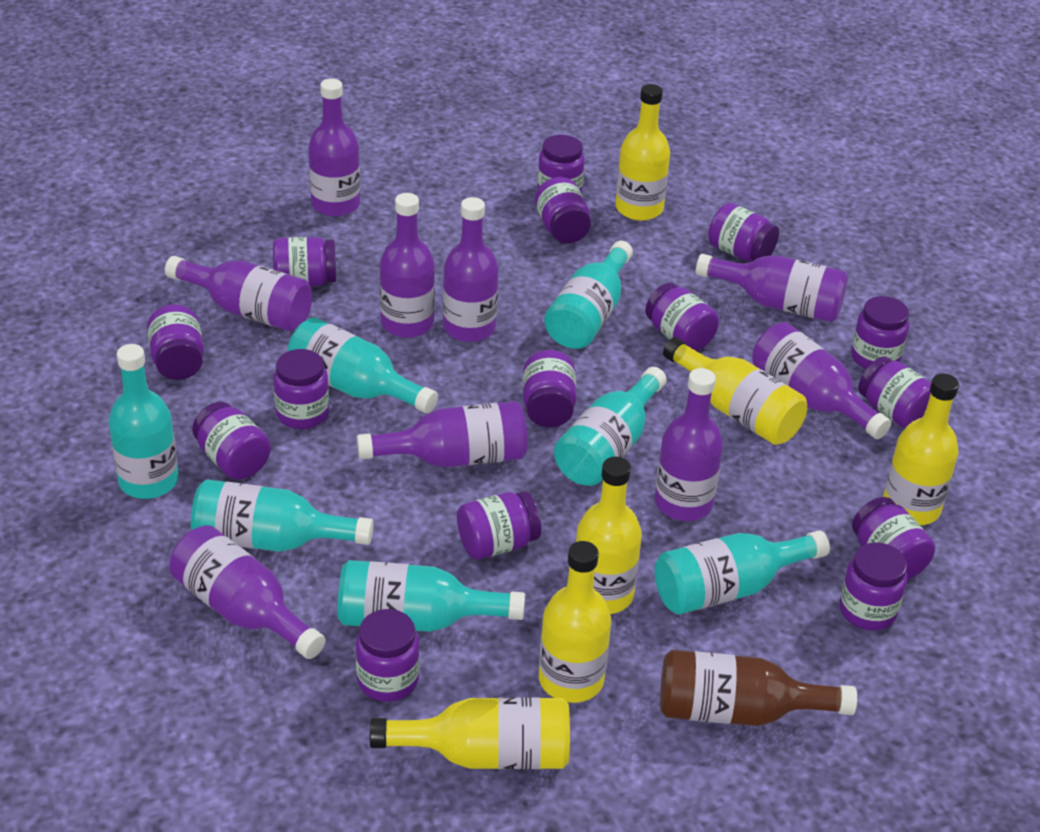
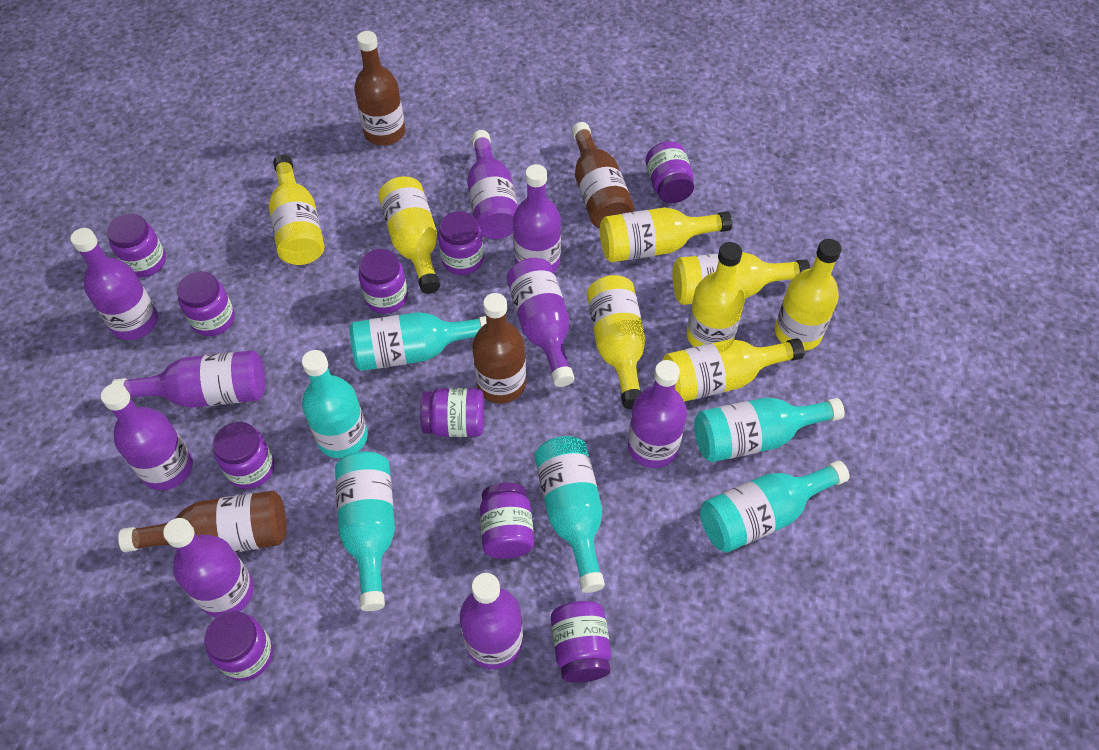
brown bottle: 1 -> 4
purple jar: 15 -> 10
turquoise bottle: 7 -> 6
yellow bottle: 6 -> 8

